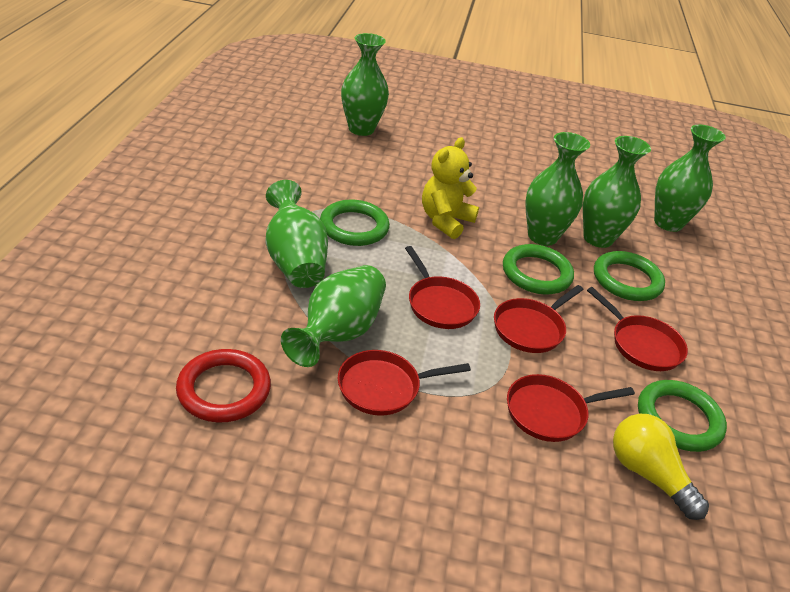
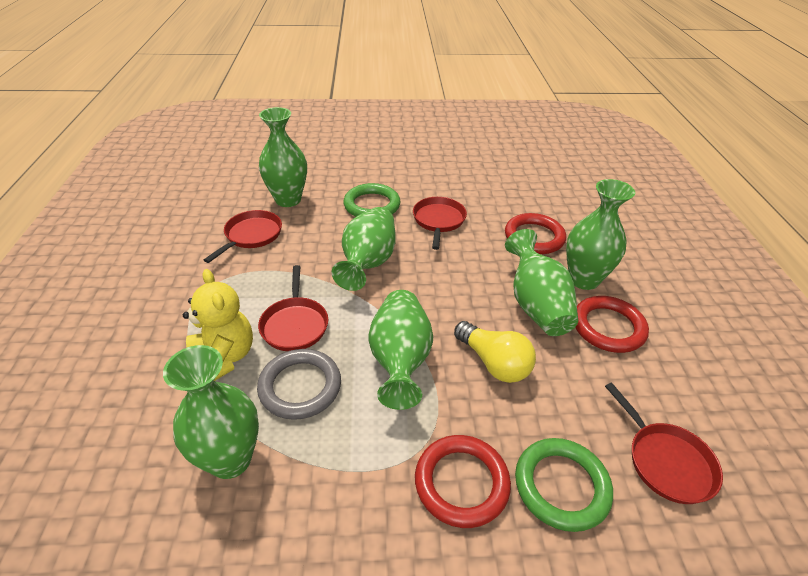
green ring: 4 -> 2
grey ring: 0 -> 1
red pan: 5 -> 4
red ring: 1 -> 3

